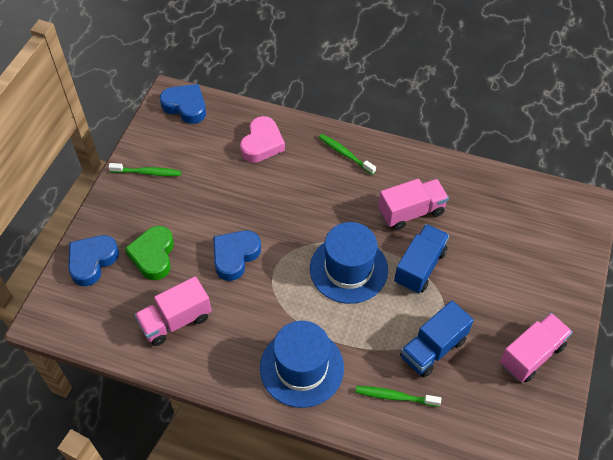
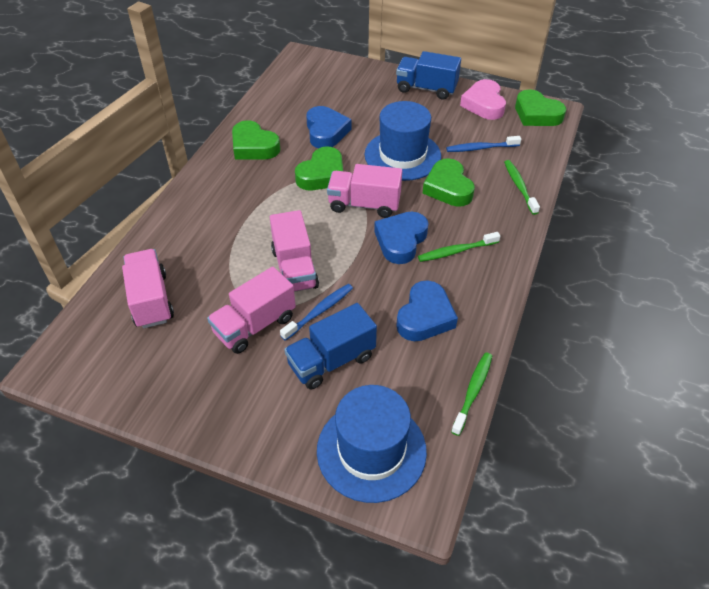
blue toothbrush: 0 -> 2
green heart: 1 -> 4
pink truck: 3 -> 4

